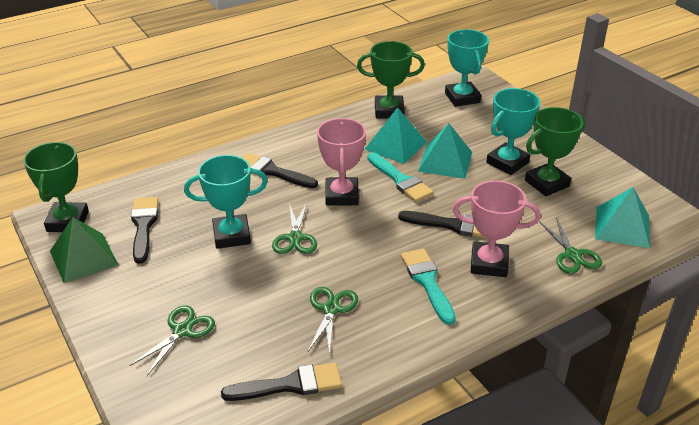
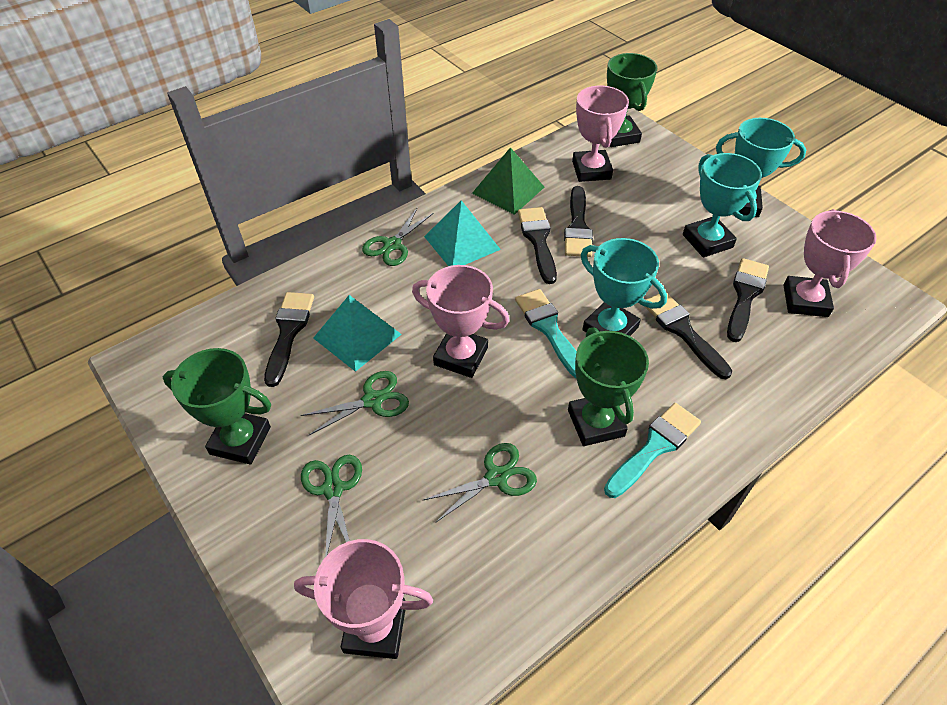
black brush: 4 -> 5
pink trophy: 2 -> 4
turquoise pyramid: 3 -> 2

